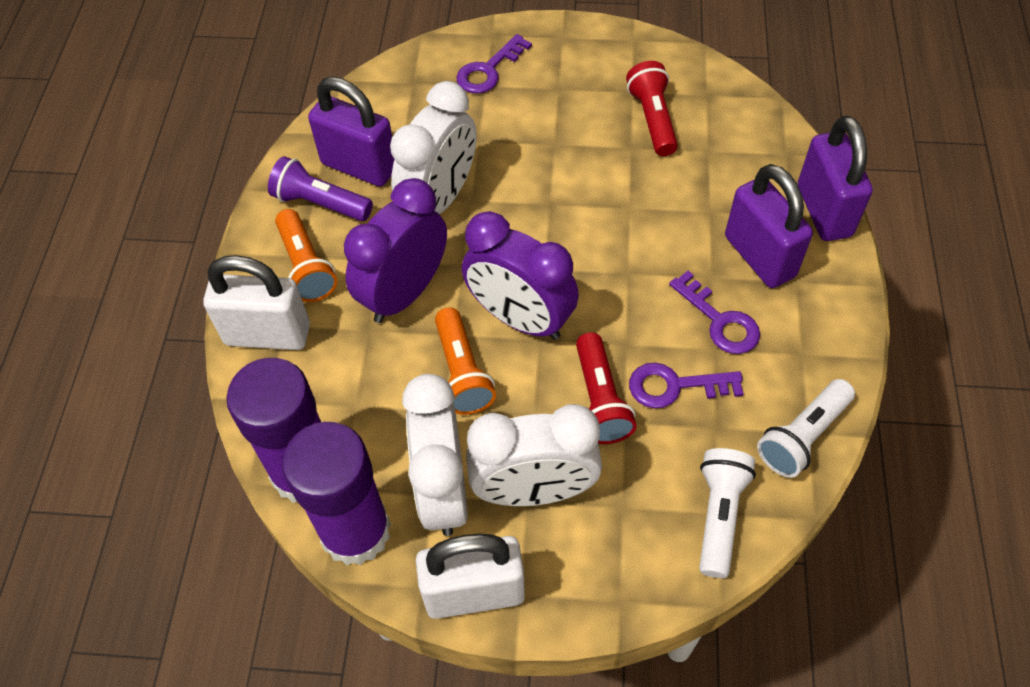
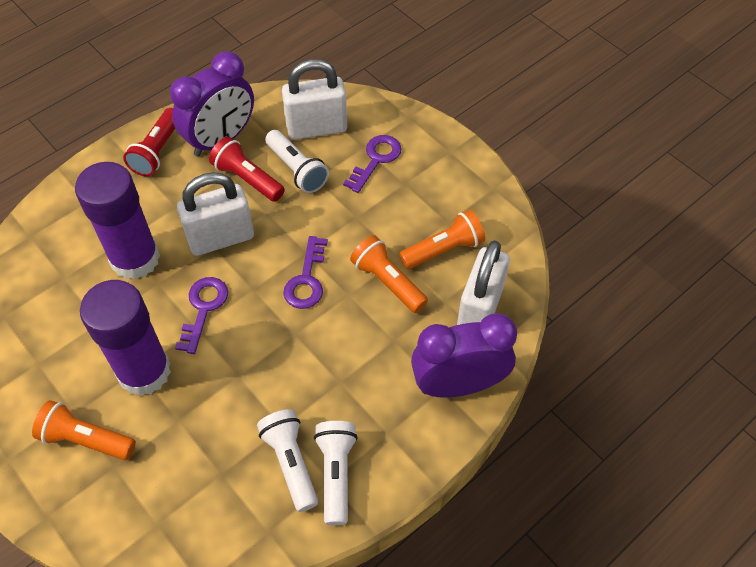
orange flashlight: 2 -> 3
purple flashlight: 1 -> 0
purple padlock: 3 -> 0
white clock: 3 -> 0
white flashlight: 2 -> 3
white padlock: 2 -> 3

